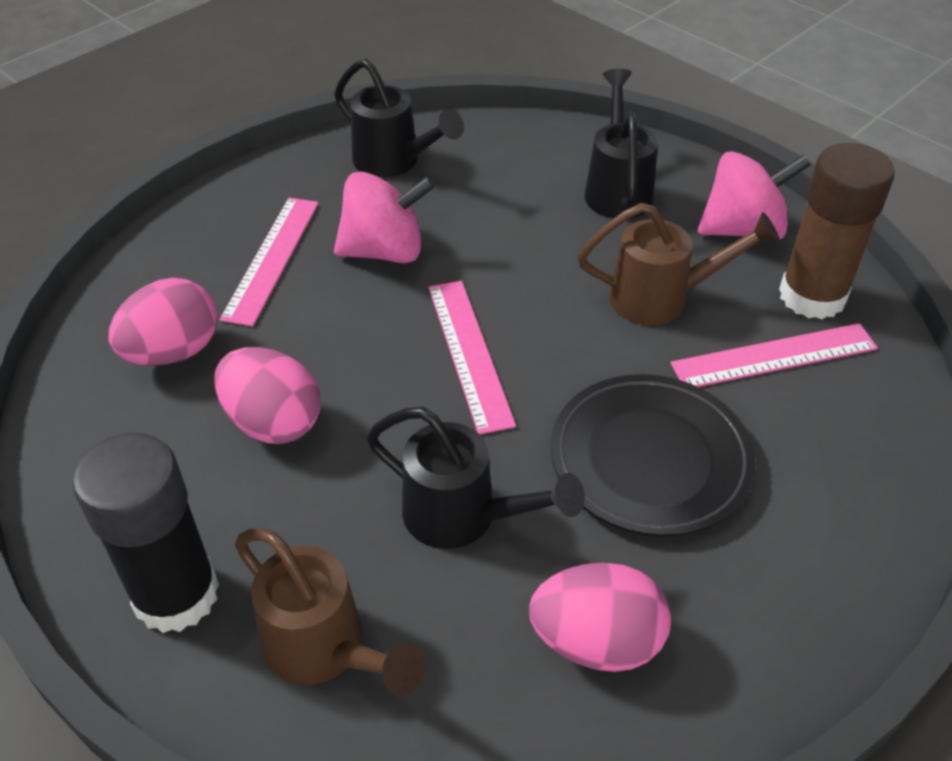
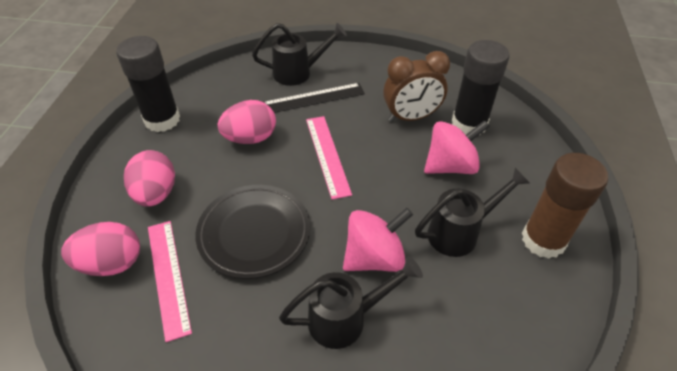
black glue stick: 1 -> 2
black ruler: 0 -> 1
brown clock: 0 -> 1
brown watering can: 2 -> 0
pink ruler: 3 -> 2

